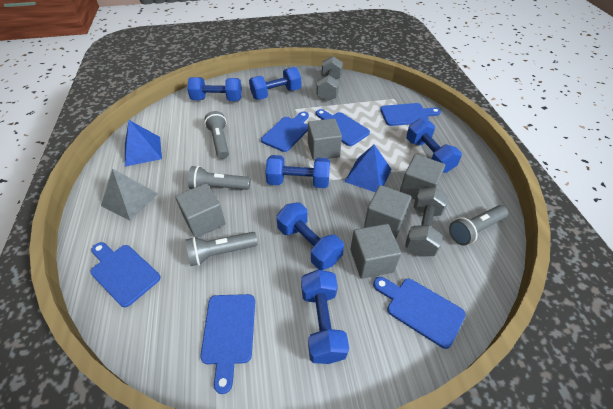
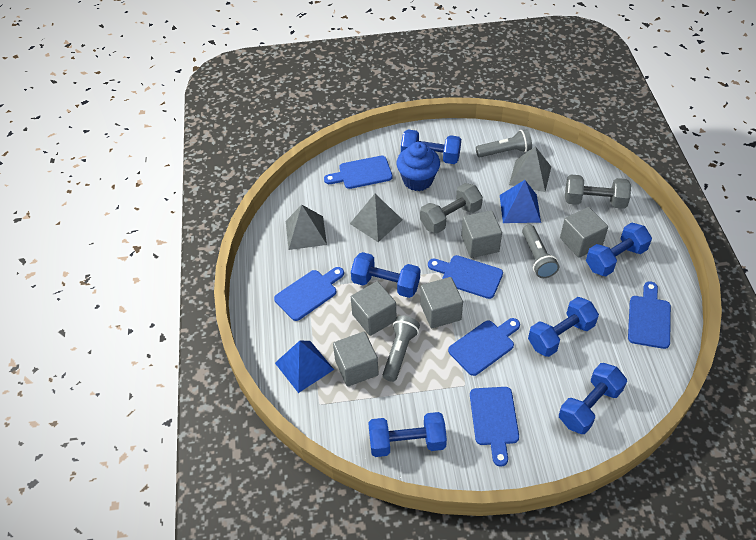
blue cupcake: 0 -> 1
grey flashlight: 4 -> 3
grey pyramid: 1 -> 3

